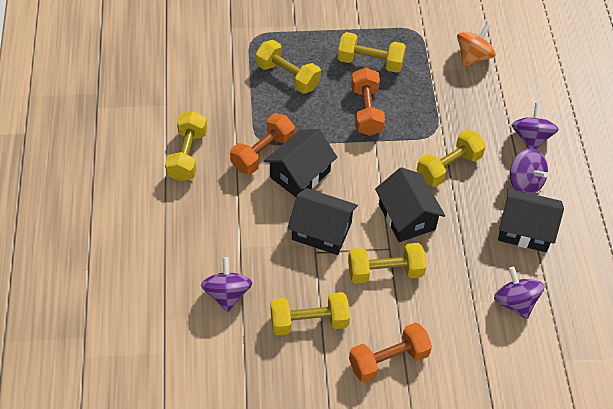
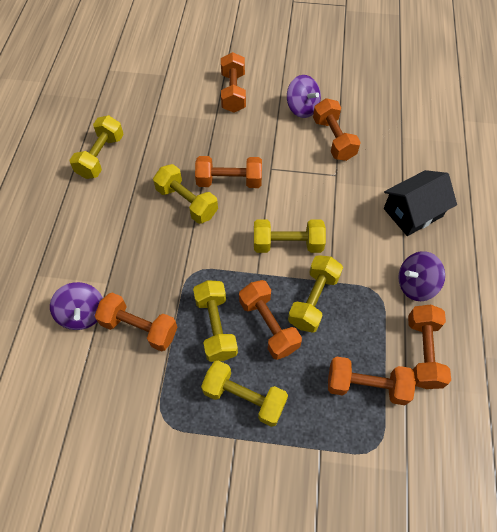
black house: 4 -> 1
orange dumbbell: 3 -> 7
orange spinning top: 1 -> 0
purple spinning top: 4 -> 3

